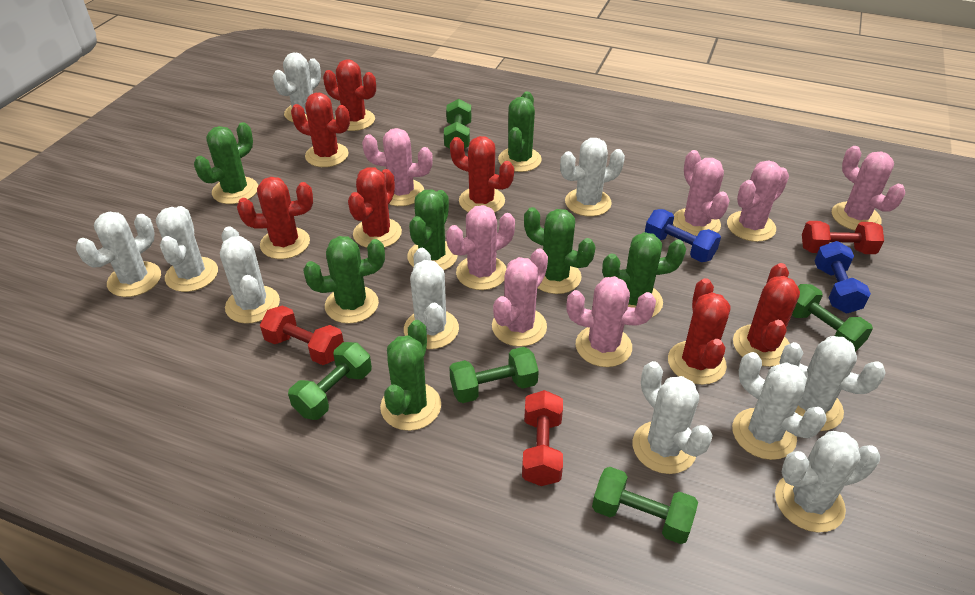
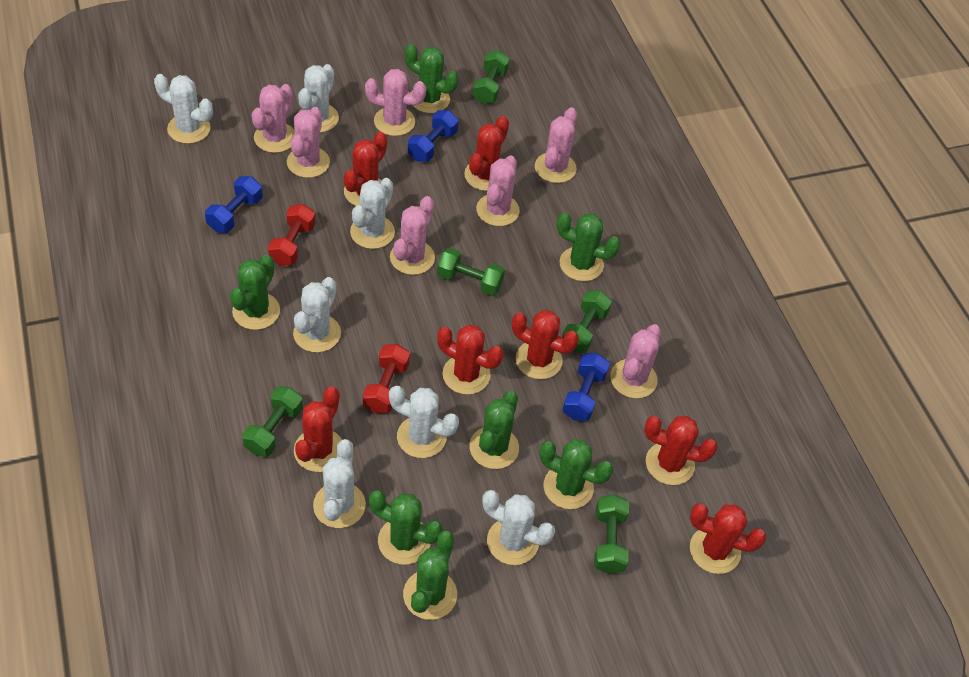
blue dumbbell: 2 -> 3
red dumbbell: 3 -> 2
white cactus: 10 -> 7

